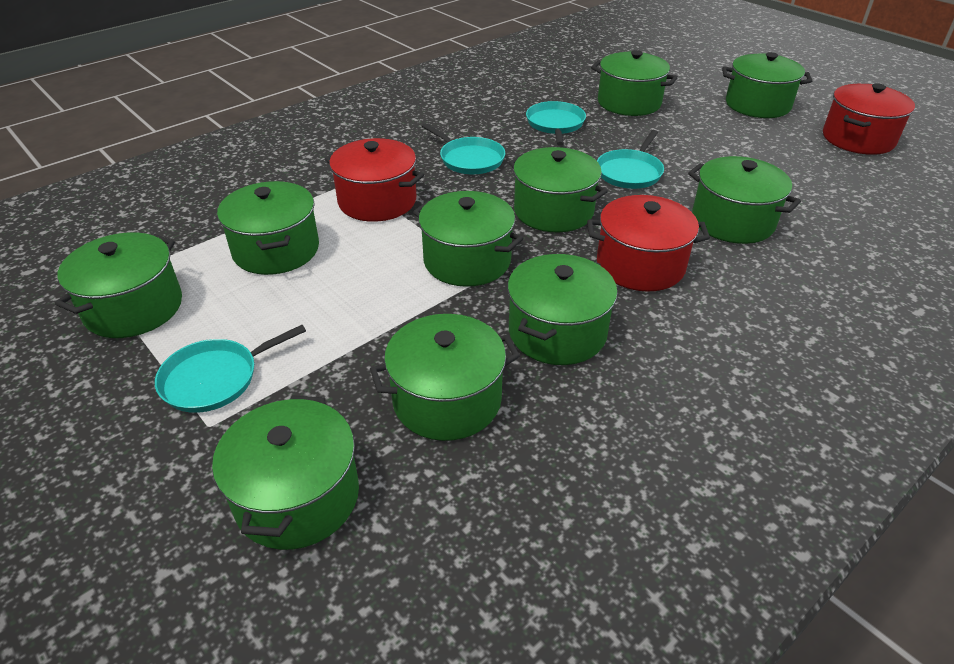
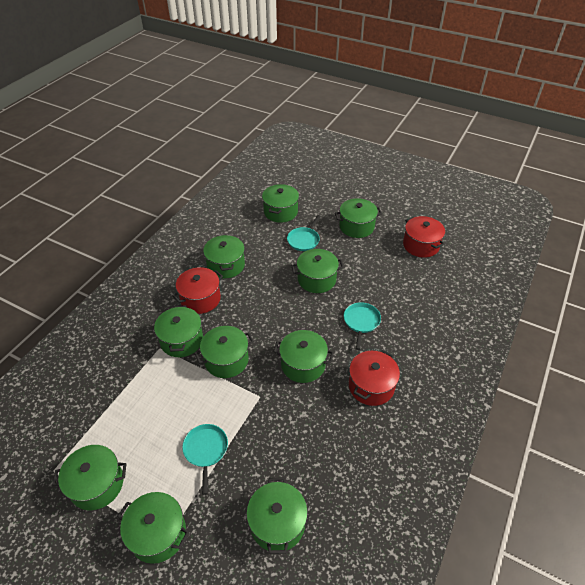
turquoise pan: 4 -> 3

